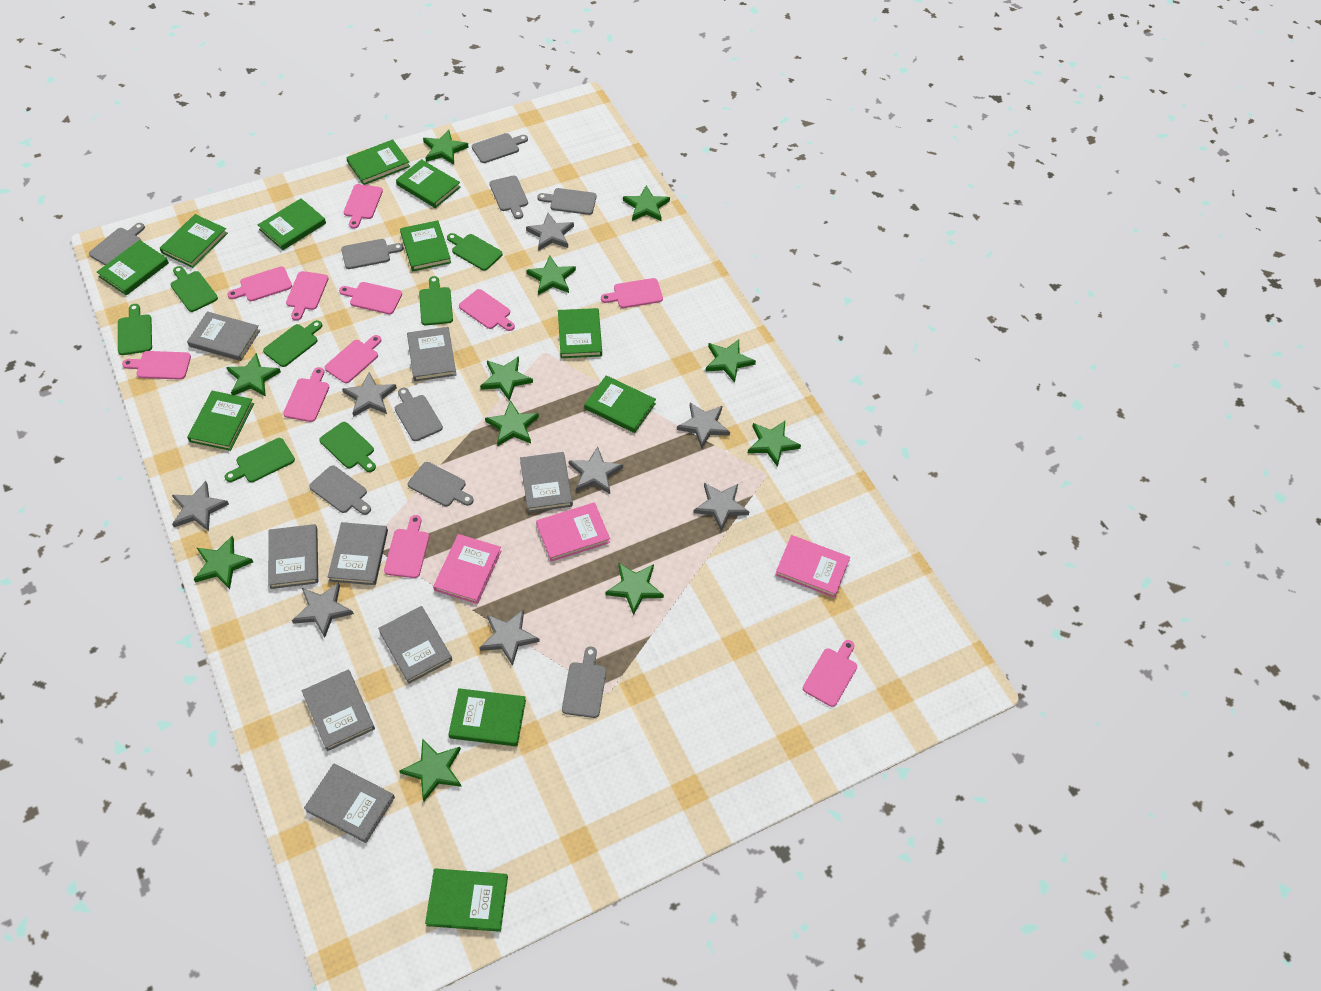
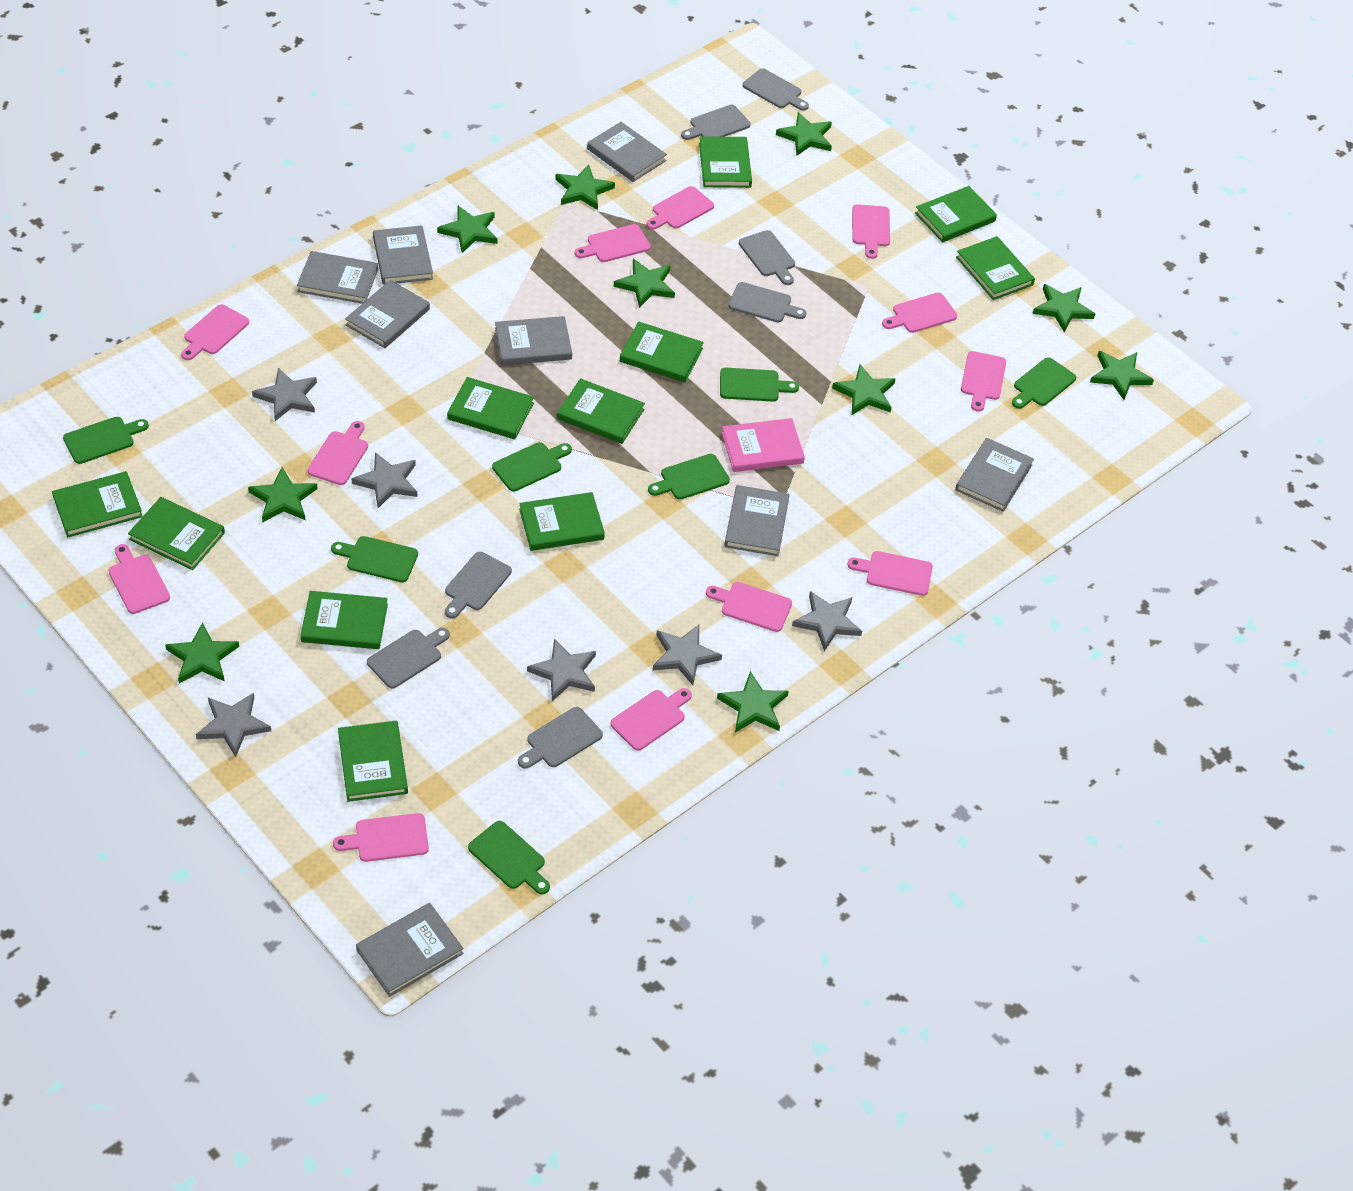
green star: 11 -> 10
grey cutting board: 9 -> 7
grey star: 8 -> 6
pink book: 3 -> 1
pink cutting board: 11 -> 12

